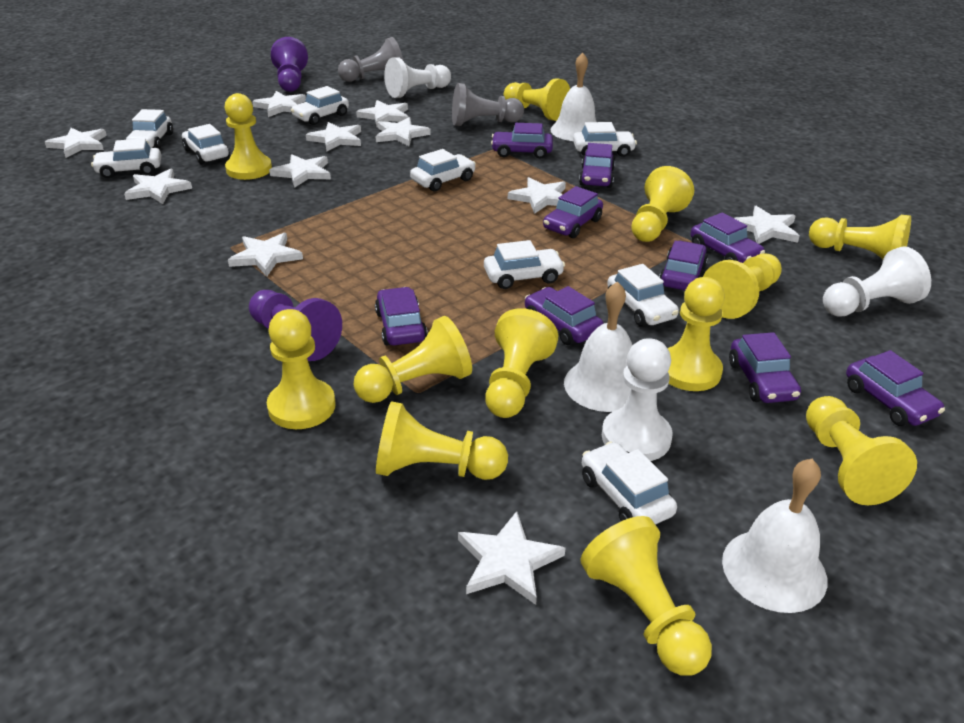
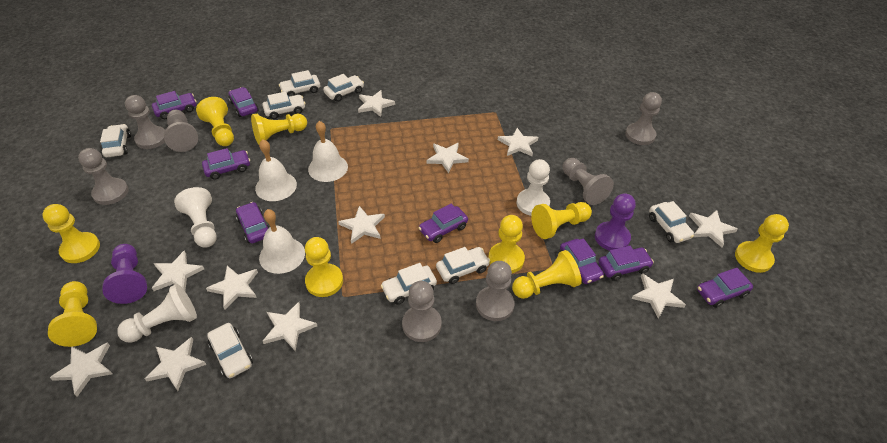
grey pawn: 2 -> 7
purple car: 9 -> 8
white car: 9 -> 8
yellow pawn: 12 -> 9

